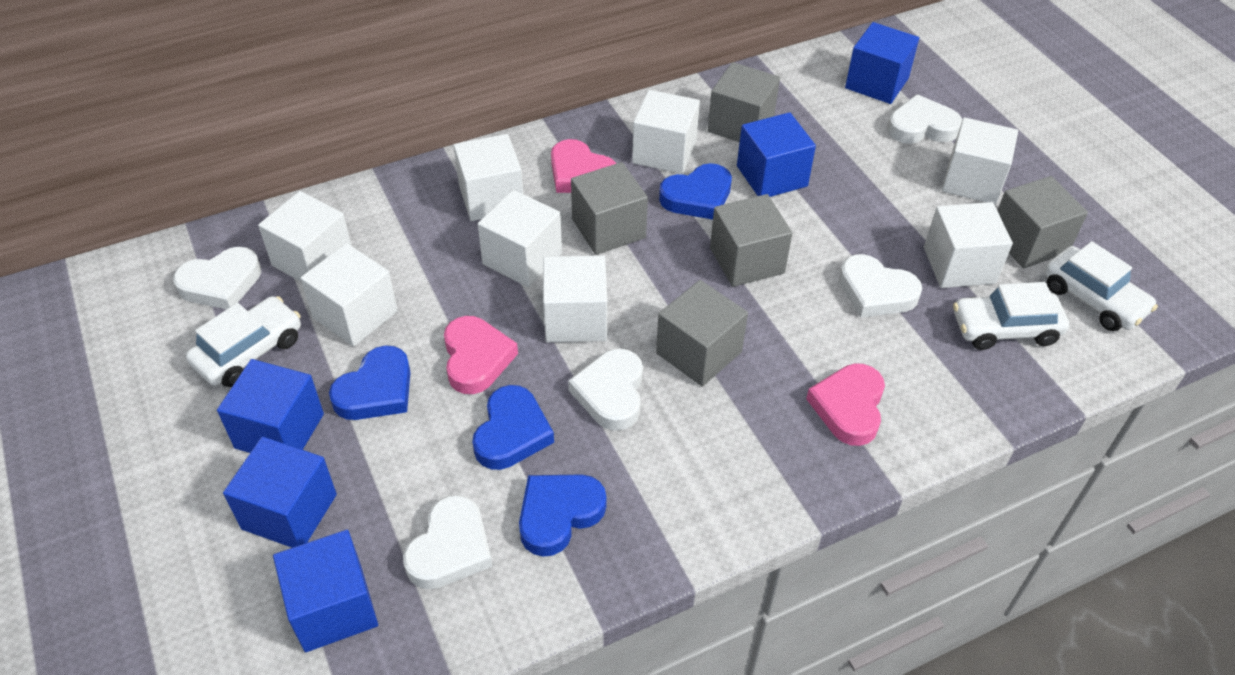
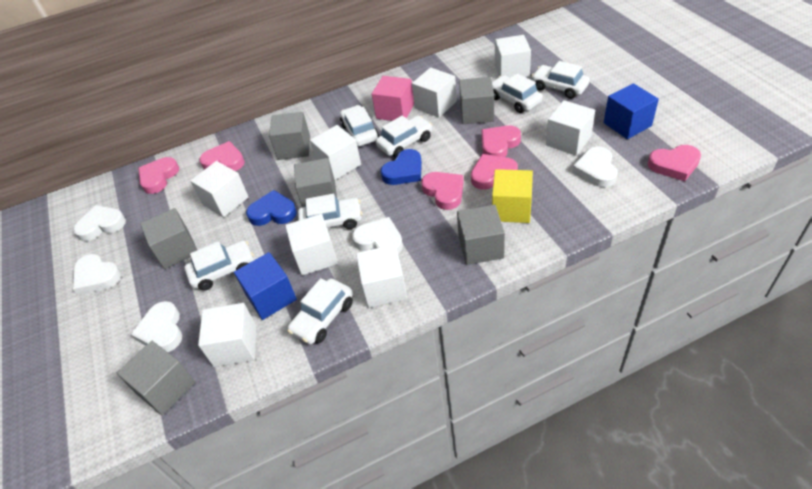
blue cube: 5 -> 2
blue heart: 4 -> 2
grey cube: 5 -> 6
pink cube: 0 -> 1
pink heart: 3 -> 6
white car: 3 -> 7
yellow cube: 0 -> 1

